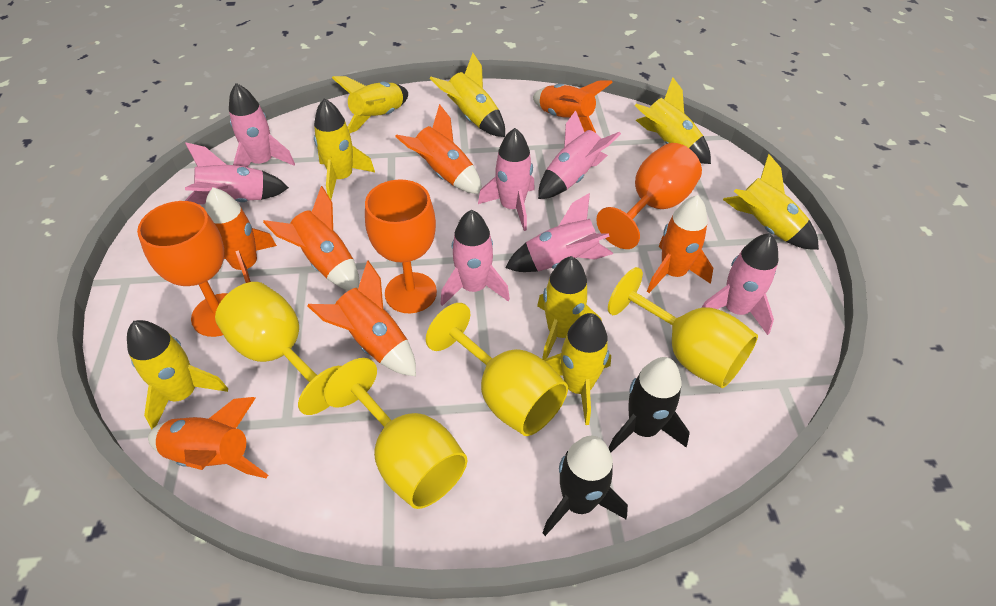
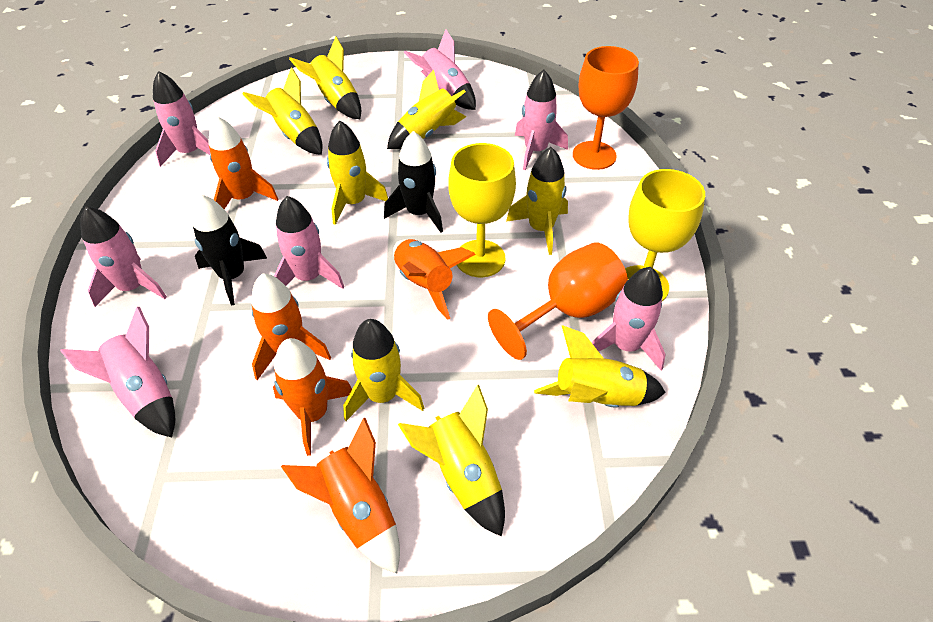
orange goblet: 3 -> 2
orange rocket: 7 -> 5
yellow goblet: 4 -> 2

